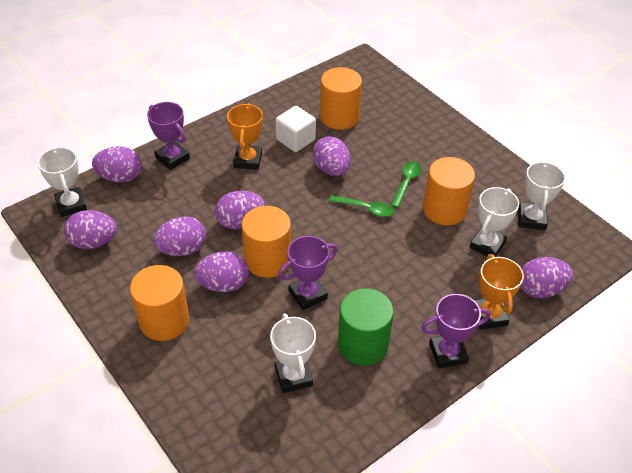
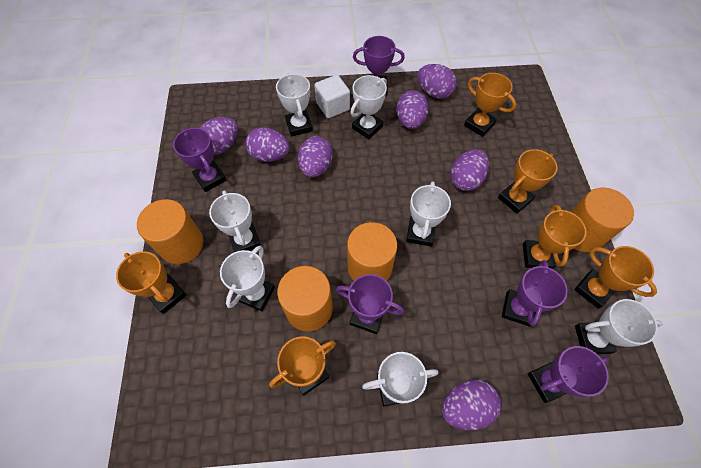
green cylinder: 1 -> 0
green spoon: 2 -> 0
orange trophy: 2 -> 6
purple trophy: 3 -> 5
white trophy: 4 -> 7

